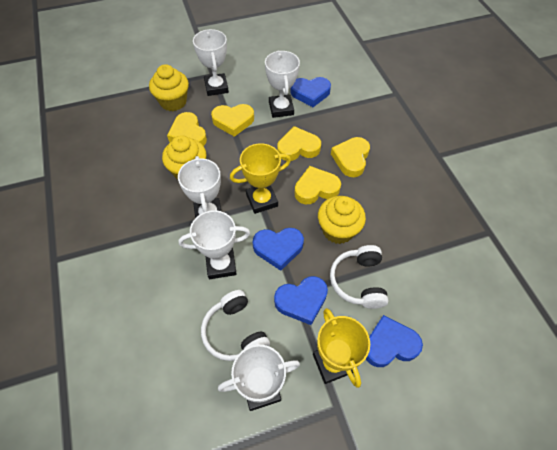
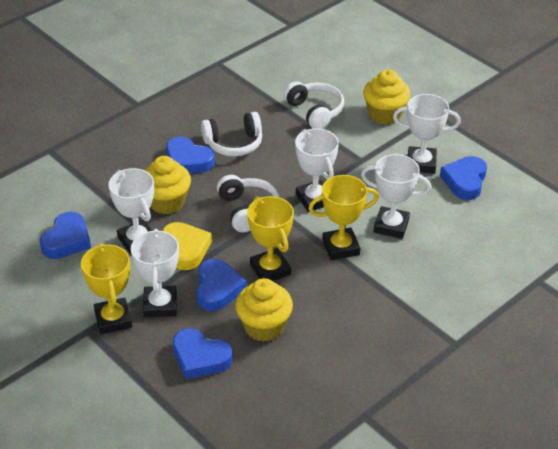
blue heart: 4 -> 5
white headphones: 2 -> 3
yellow heart: 5 -> 1
yellow trophy: 2 -> 3

